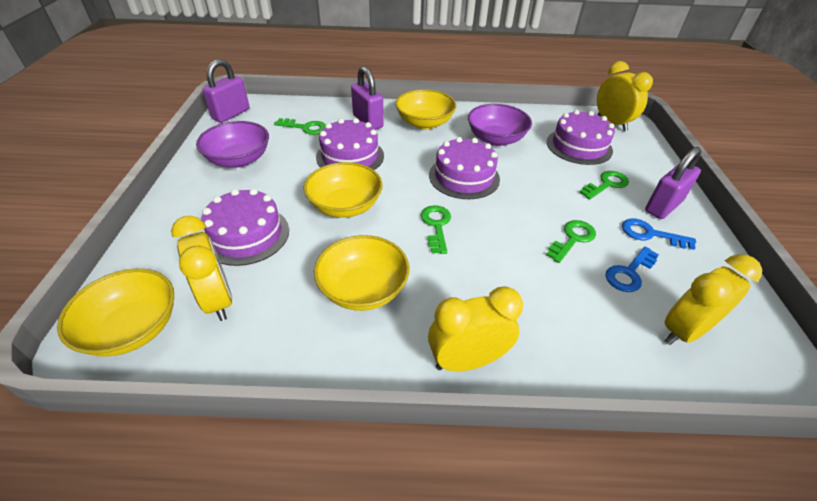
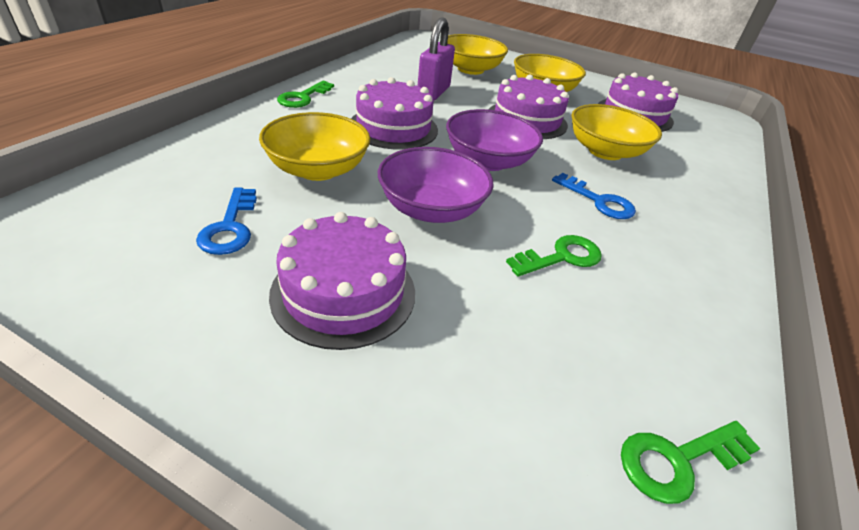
green key: 4 -> 3
purple padlock: 3 -> 1
yellow clock: 4 -> 0

